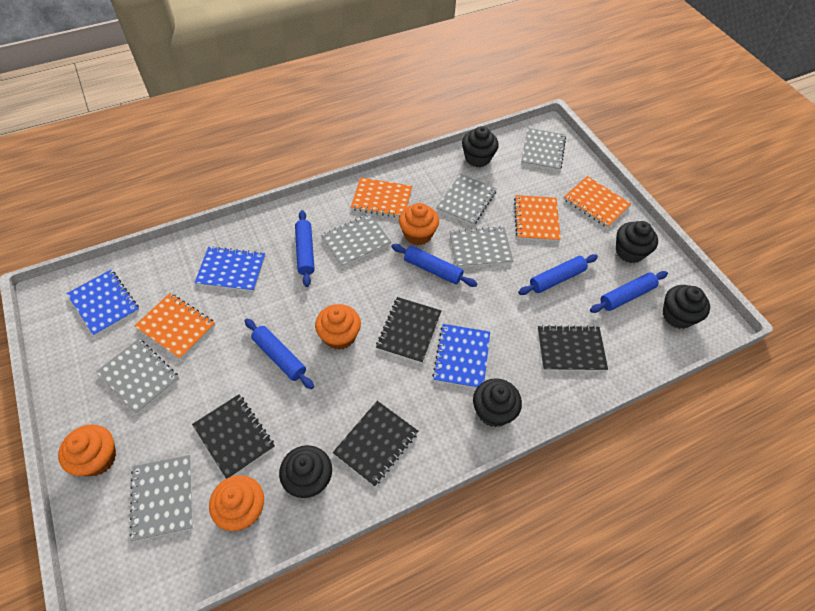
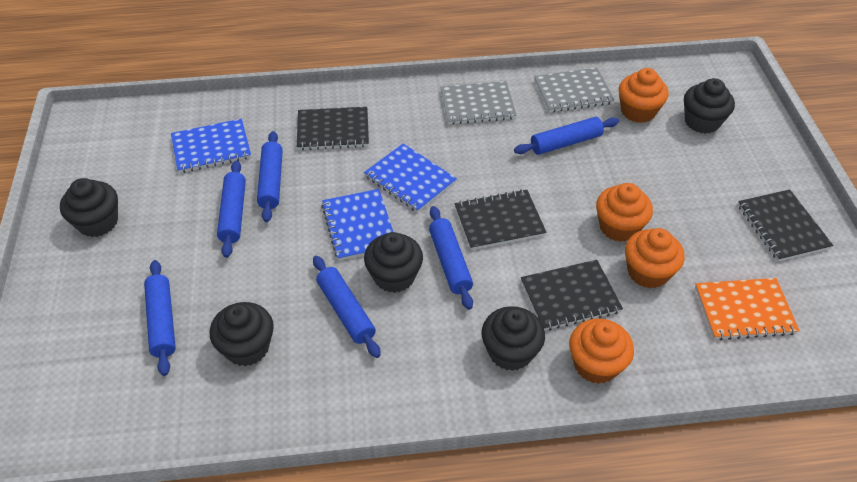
blue rolling pin: 5 -> 6
grey notebook: 6 -> 2
orange notebook: 4 -> 1

